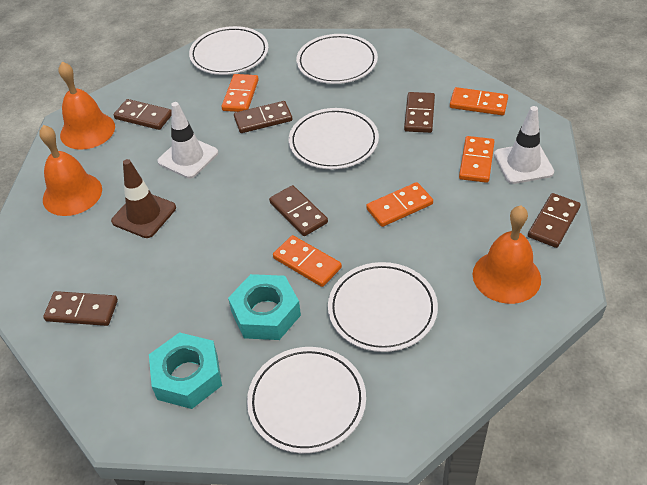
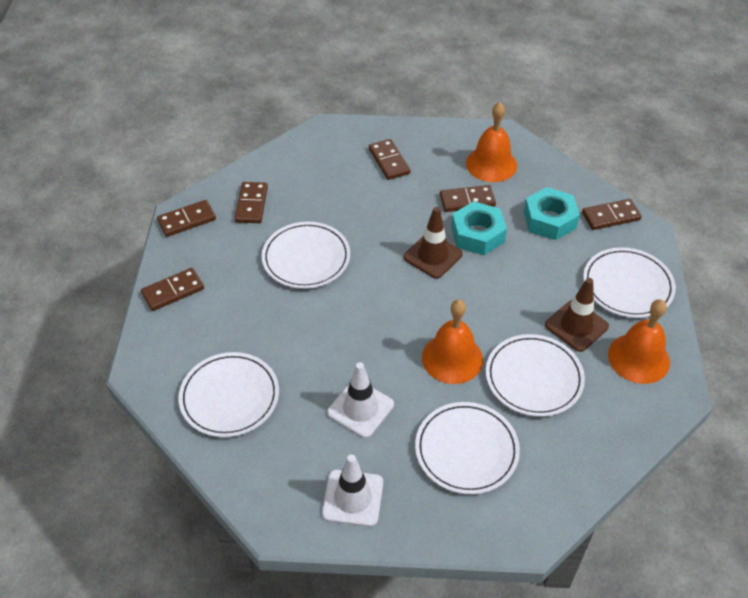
brown traffic cone: 1 -> 2
orange domino: 5 -> 0

